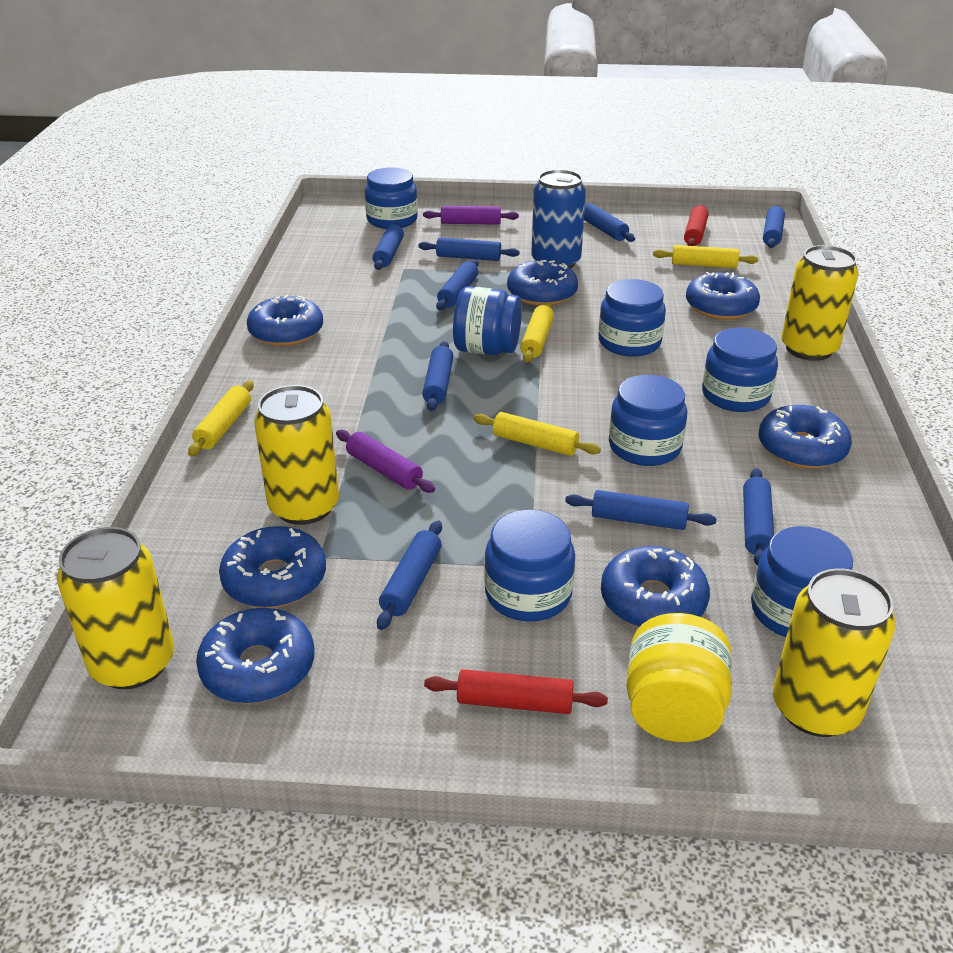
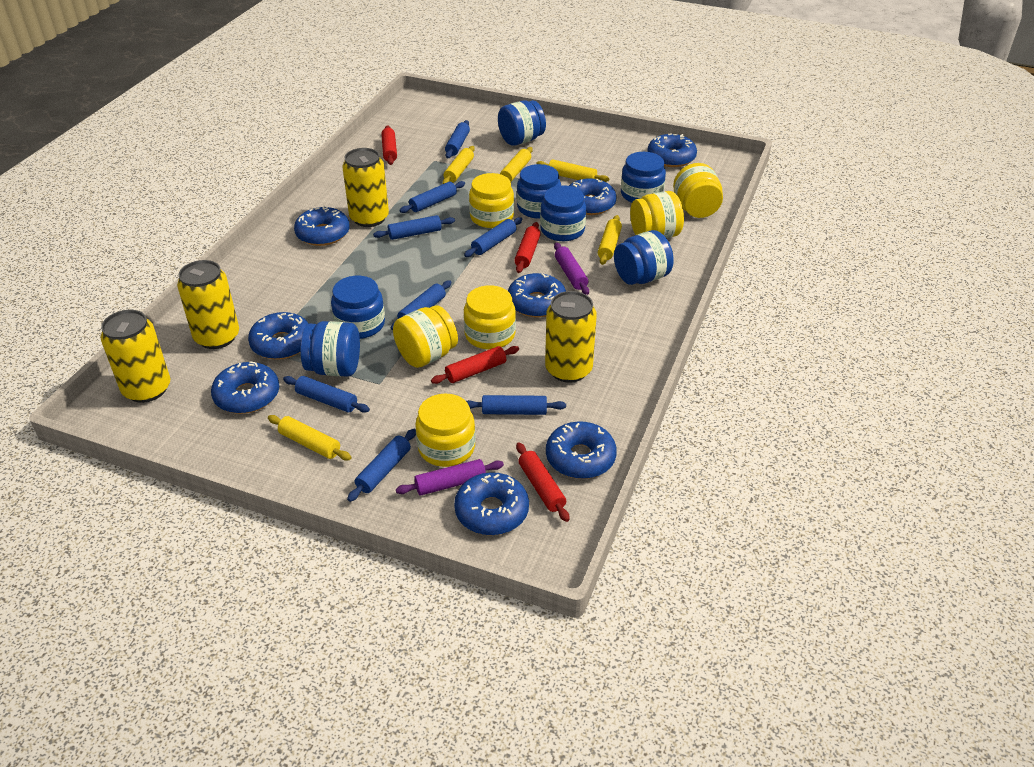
blue can: 1 -> 0
blue donut: 7 -> 8
blue rolling pin: 9 -> 8
red rolling pin: 2 -> 4
yellow jar: 1 -> 6
yellow rolling pin: 4 -> 5

